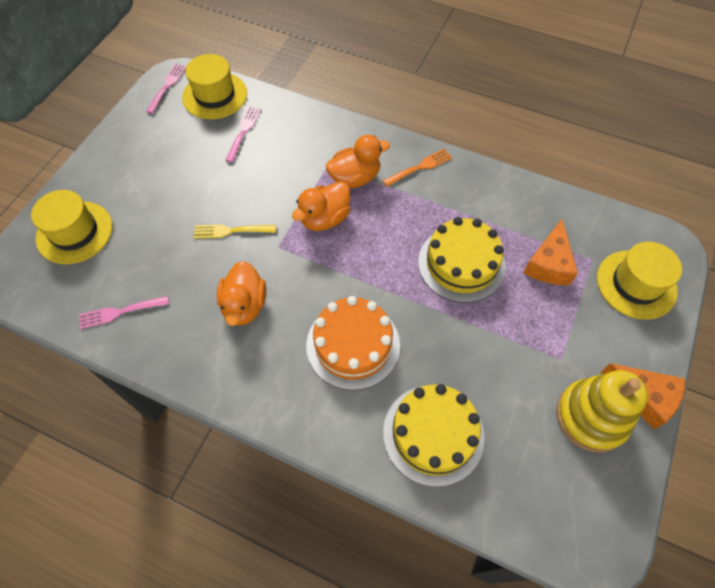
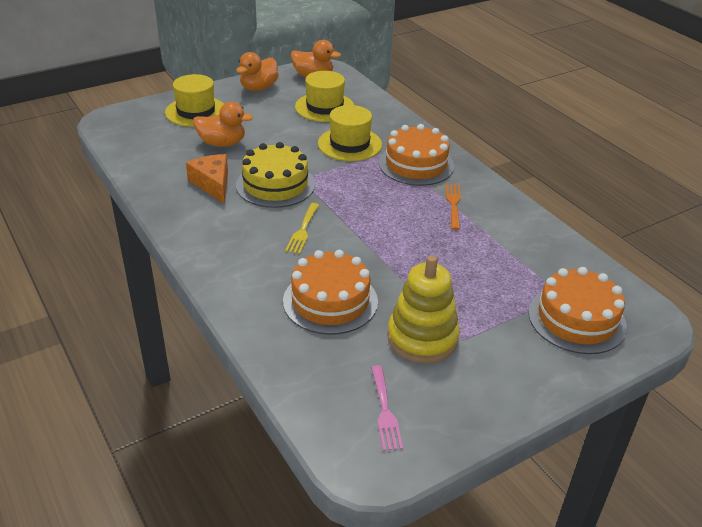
orange cake: 1 -> 3
orange cheese: 2 -> 1
pink fork: 3 -> 1
yellow cake: 2 -> 1

